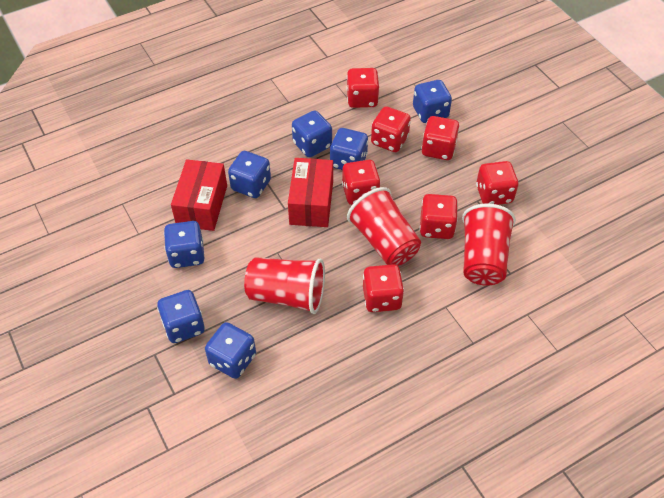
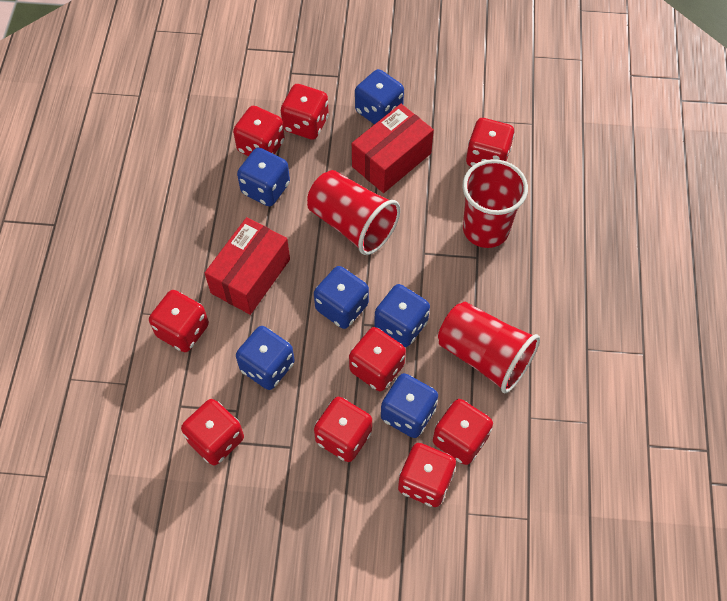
blue dice: 7 -> 6
red dice: 7 -> 9

